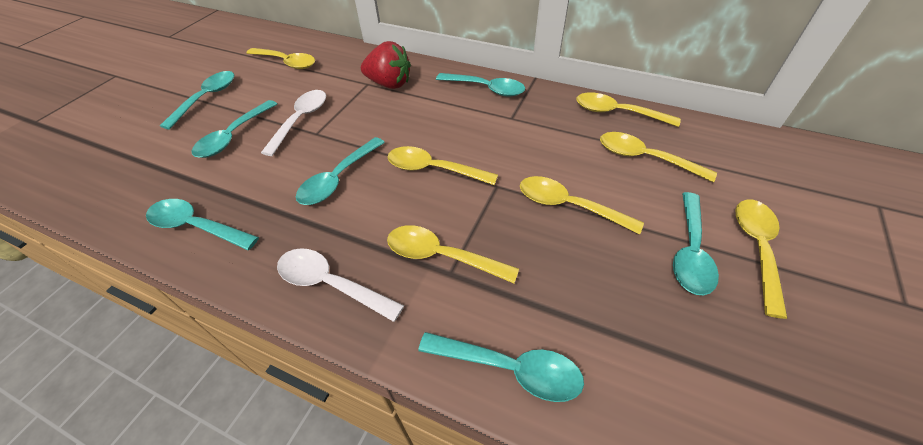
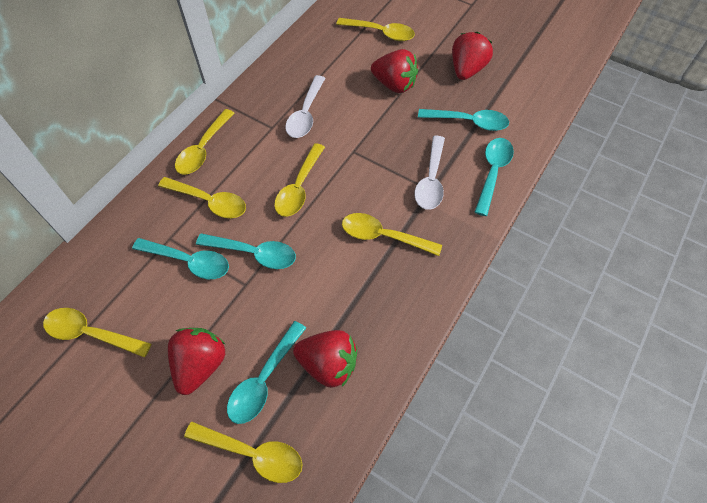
red strawberry: 1 -> 4
turquoise spoon: 7 -> 5

